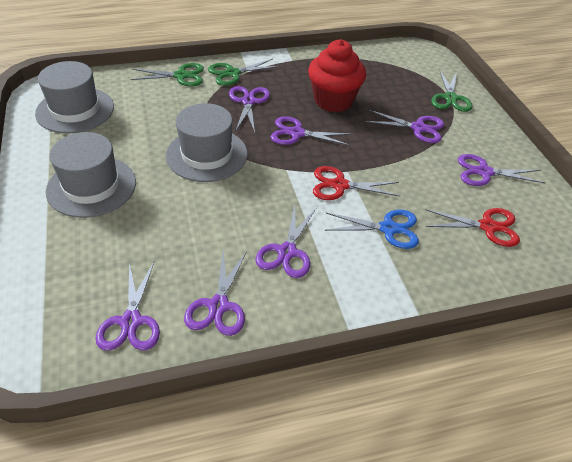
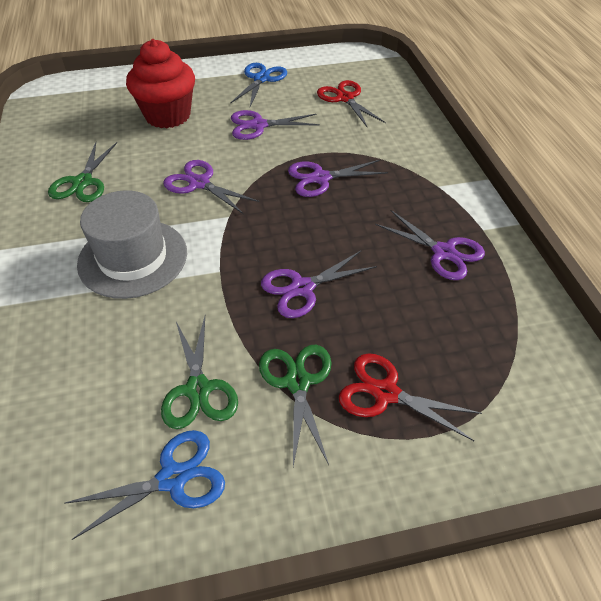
blue scissors: 1 -> 2
grey hat: 3 -> 1
purple scissors: 7 -> 5

